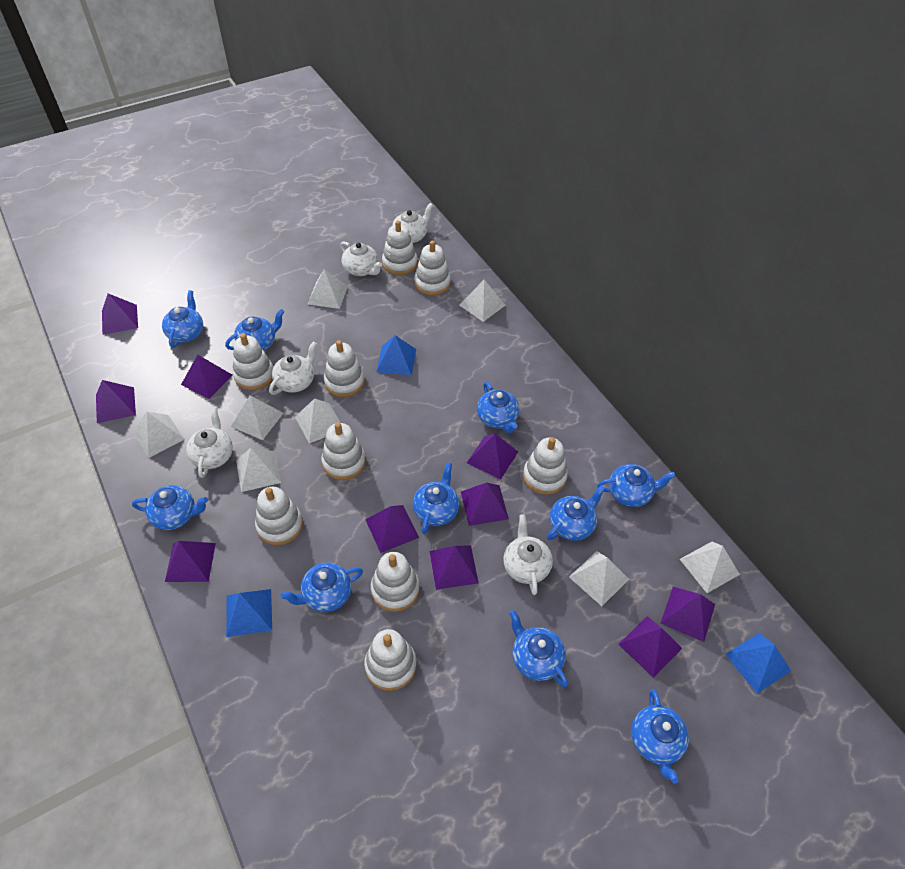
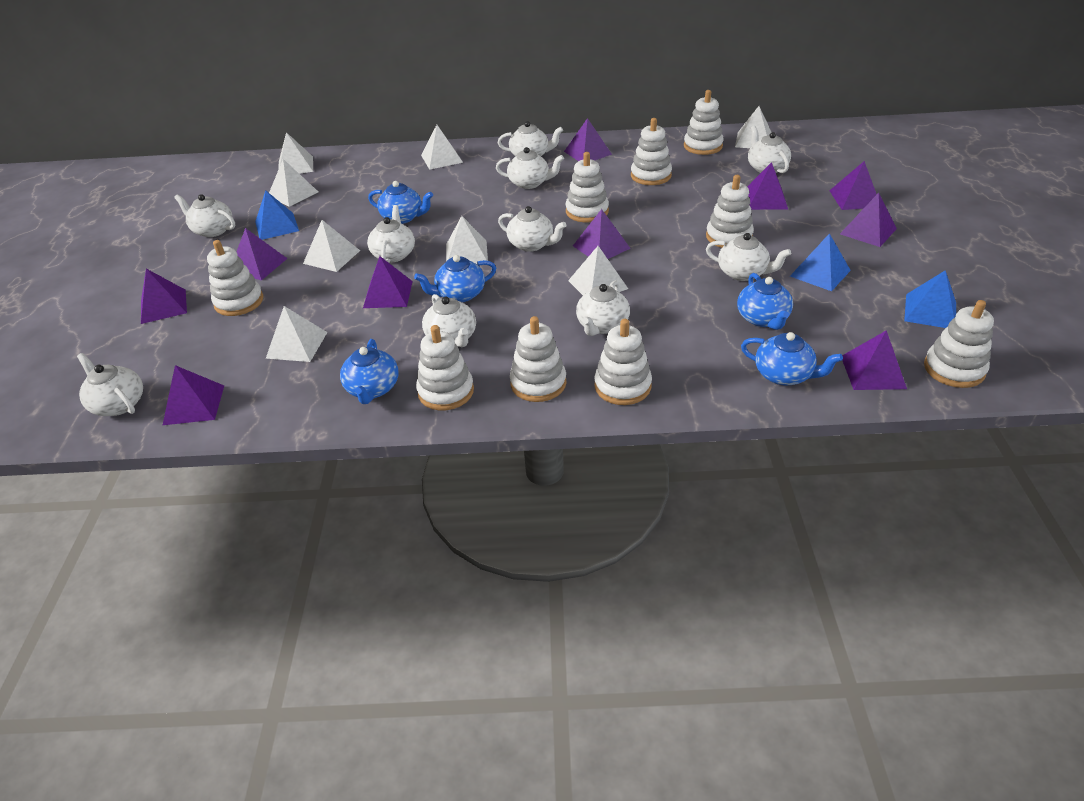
blue teapot: 10 -> 5
white teapot: 5 -> 10

